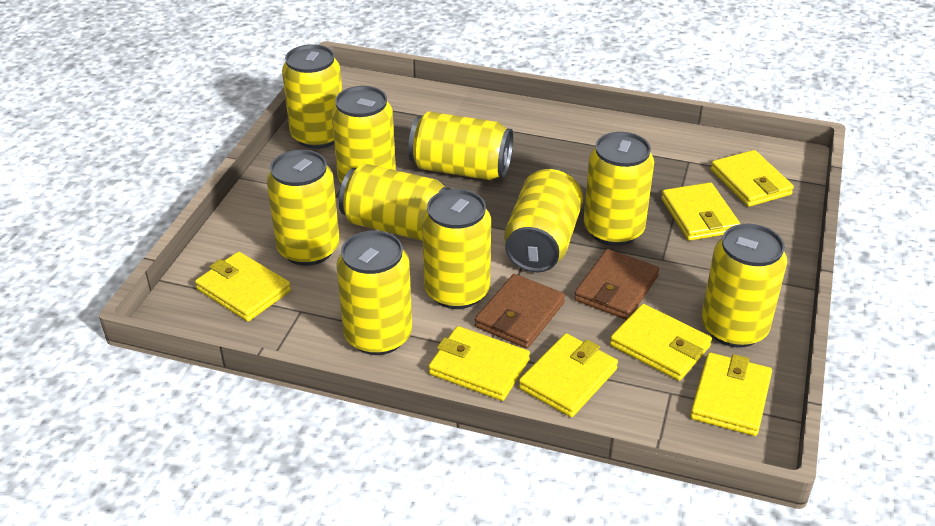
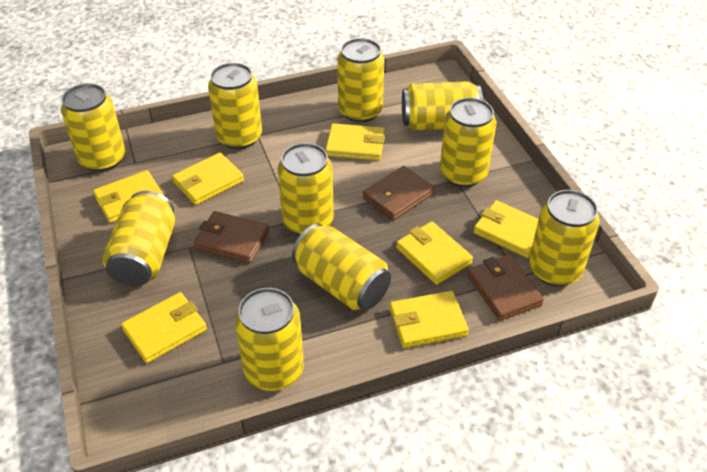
brown wallet: 2 -> 3

